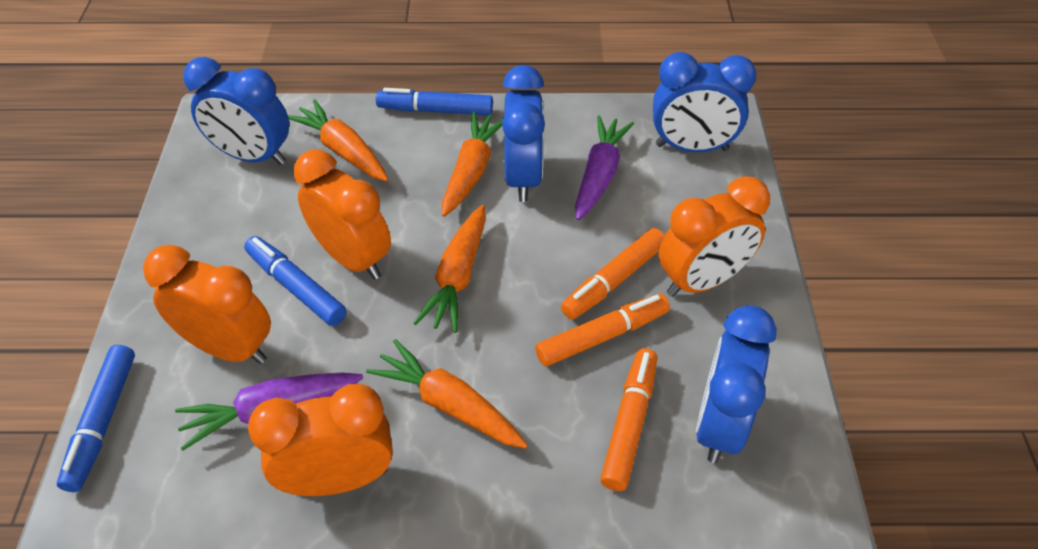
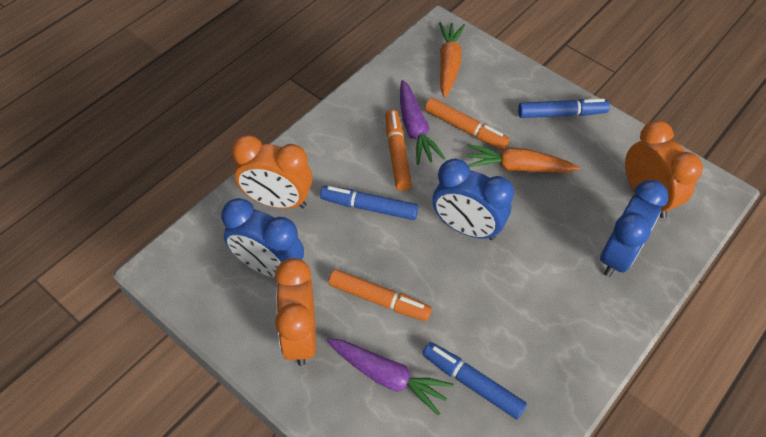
blue clock: 4 -> 3
orange carrot: 4 -> 2
orange clock: 4 -> 3

